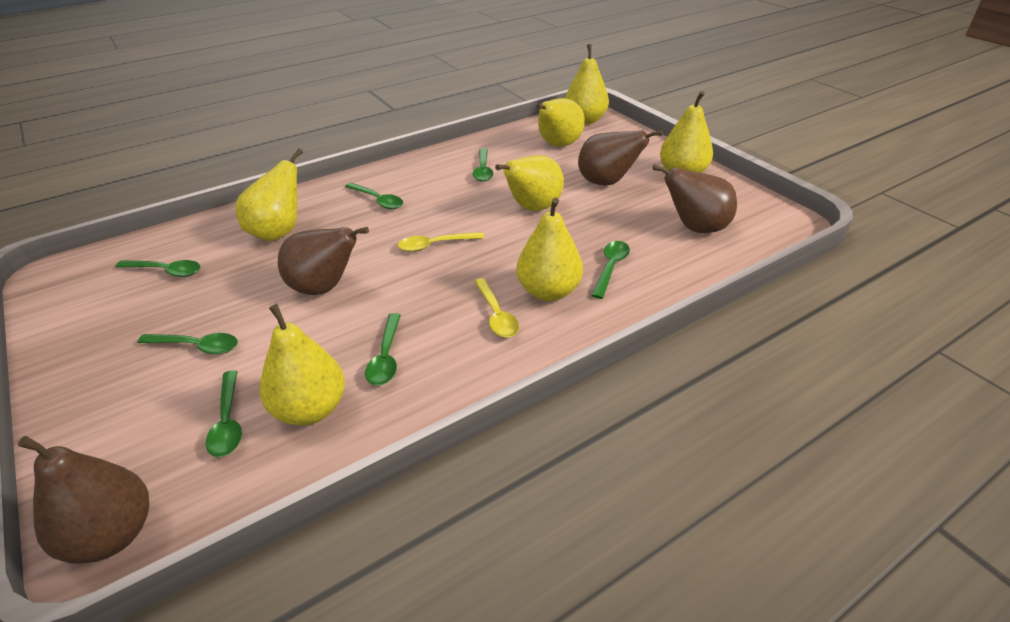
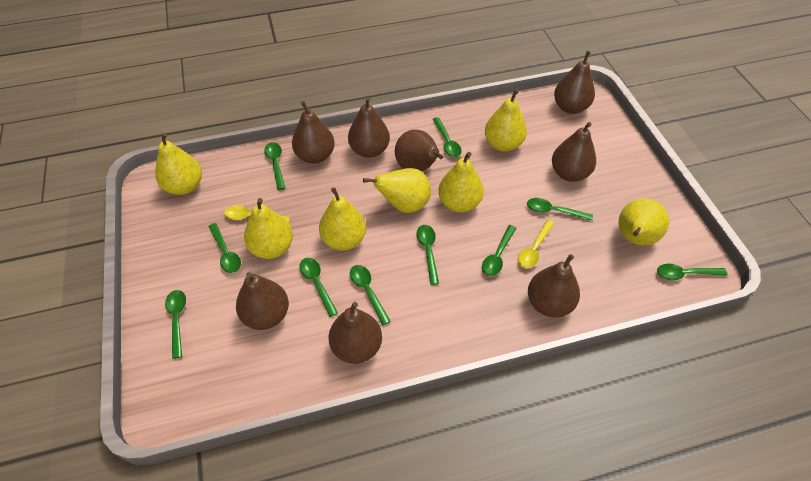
brown pear: 4 -> 8
green spoon: 7 -> 10

